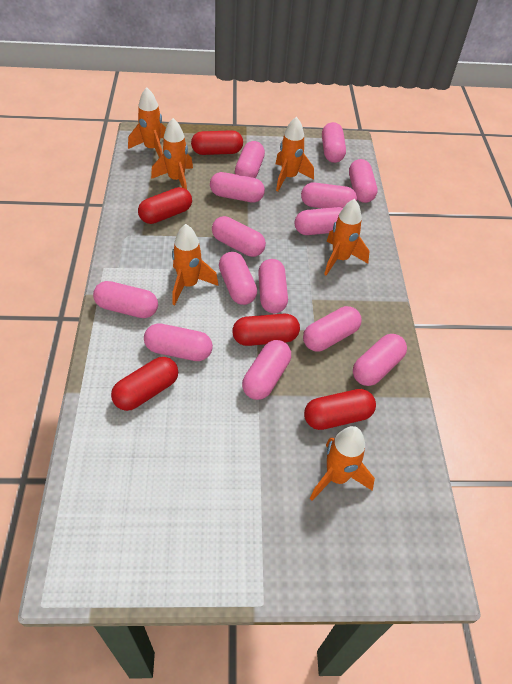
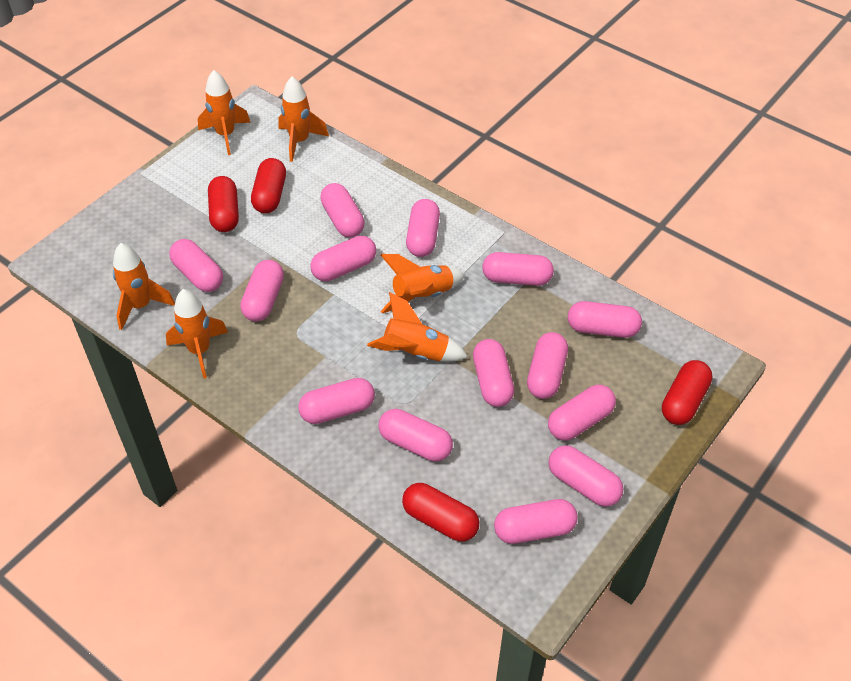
red capsule: 5 -> 4

